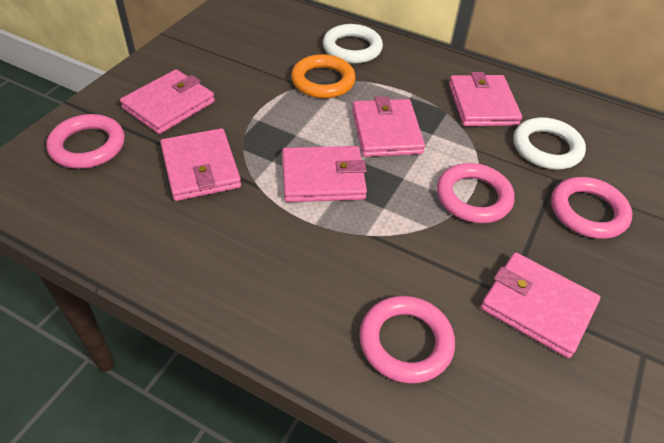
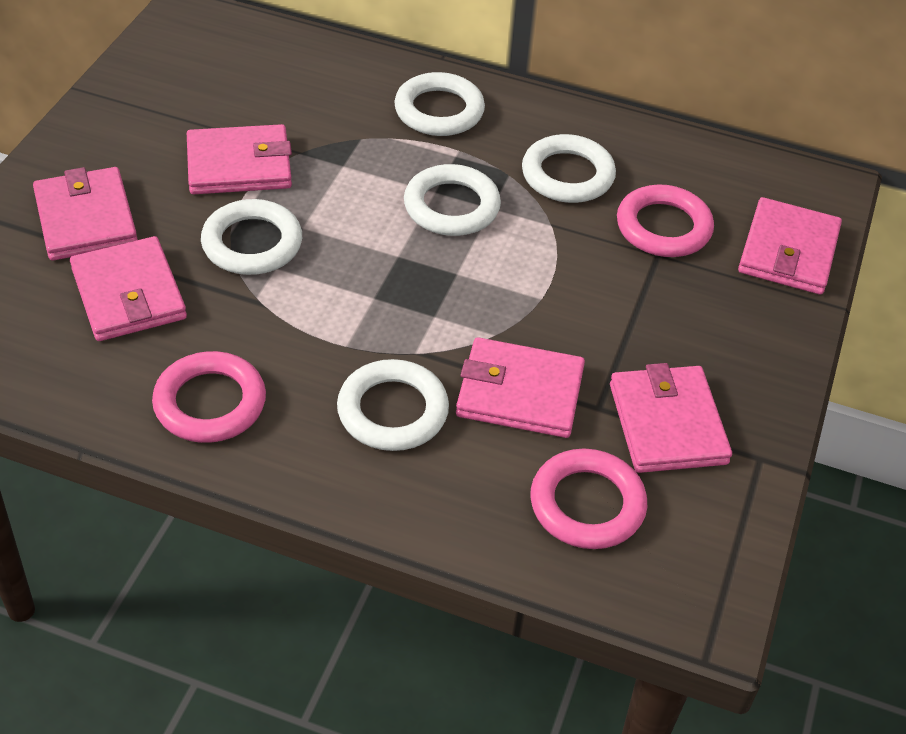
orange ring: 1 -> 0
pink ring: 4 -> 3
white ring: 2 -> 5

